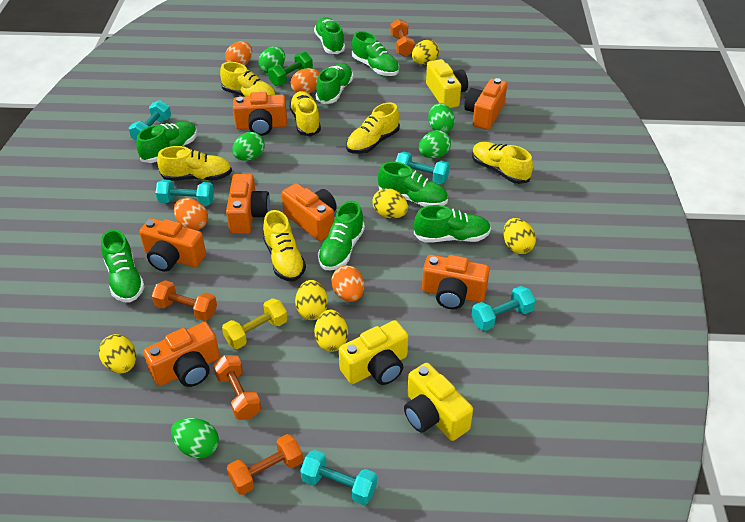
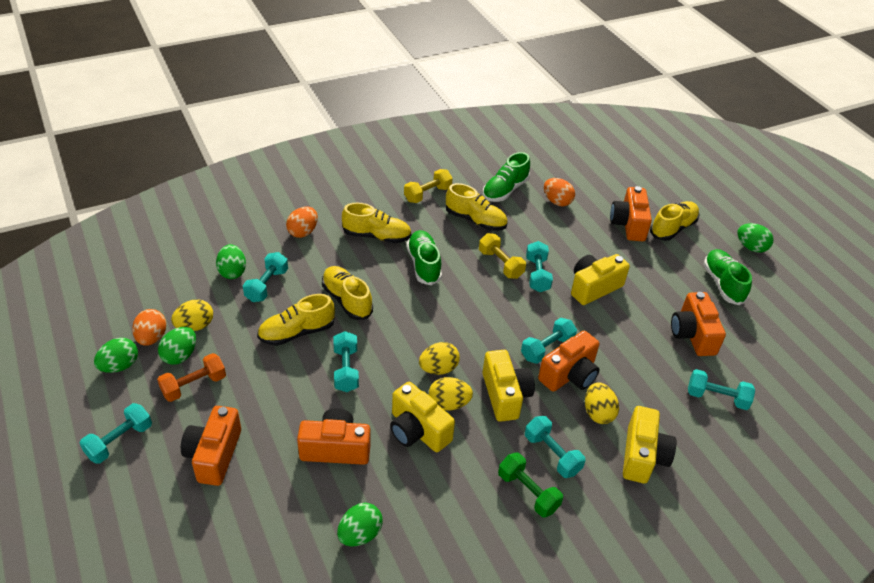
green shoe: 8 -> 3
orange camera: 7 -> 5
orange dumbbell: 4 -> 1
orange egg: 4 -> 3
turquoise dumbbell: 5 -> 7
yellow camera: 3 -> 4
yellow dumbbell: 1 -> 2
yellow egg: 6 -> 4
yellow shoe: 6 -> 5

